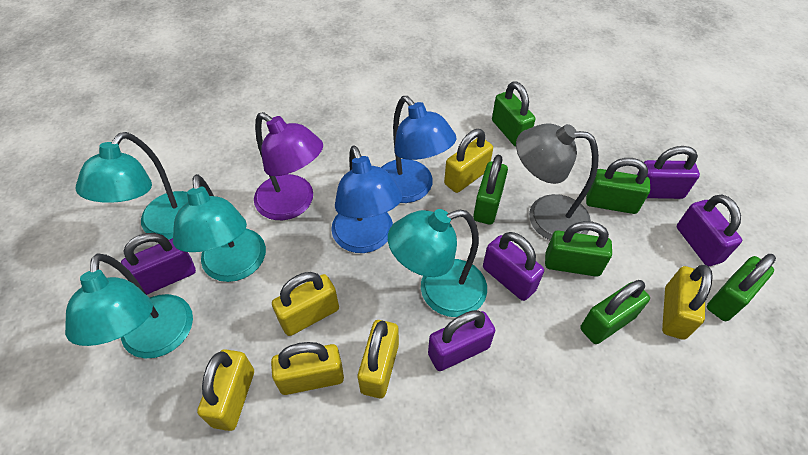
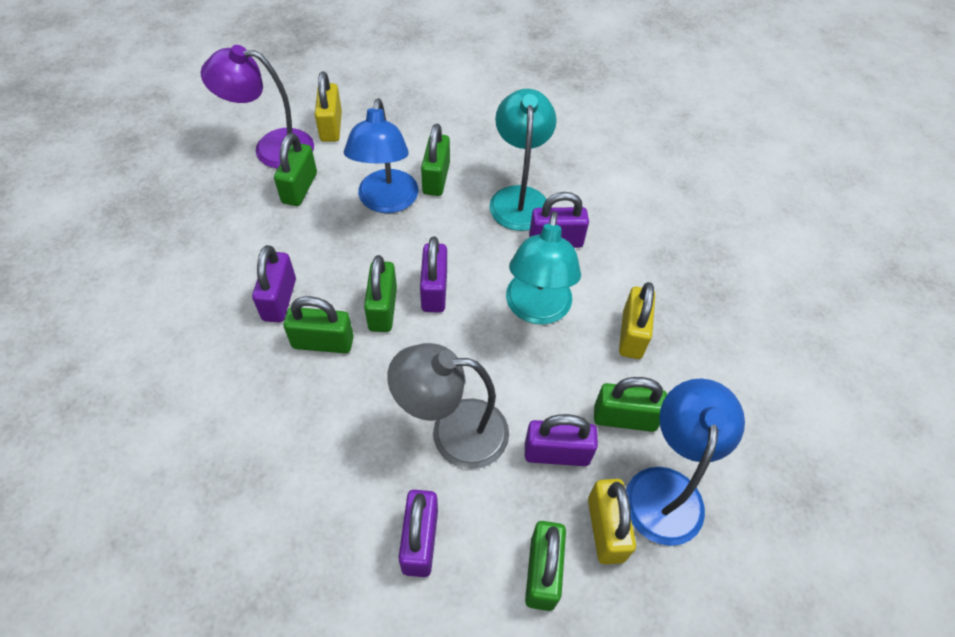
turquoise lamp: 4 -> 2
yellow padlock: 6 -> 3

